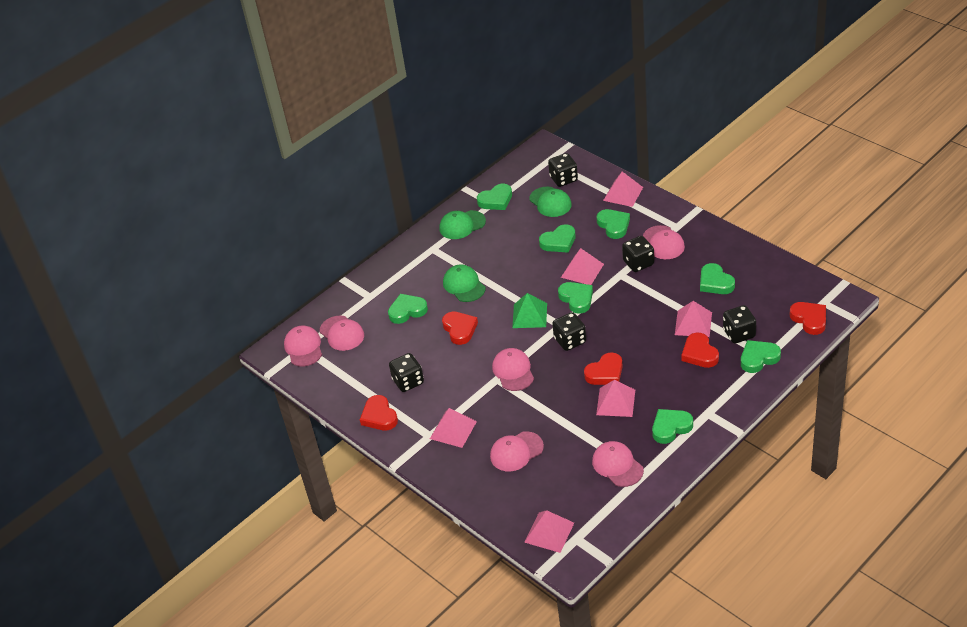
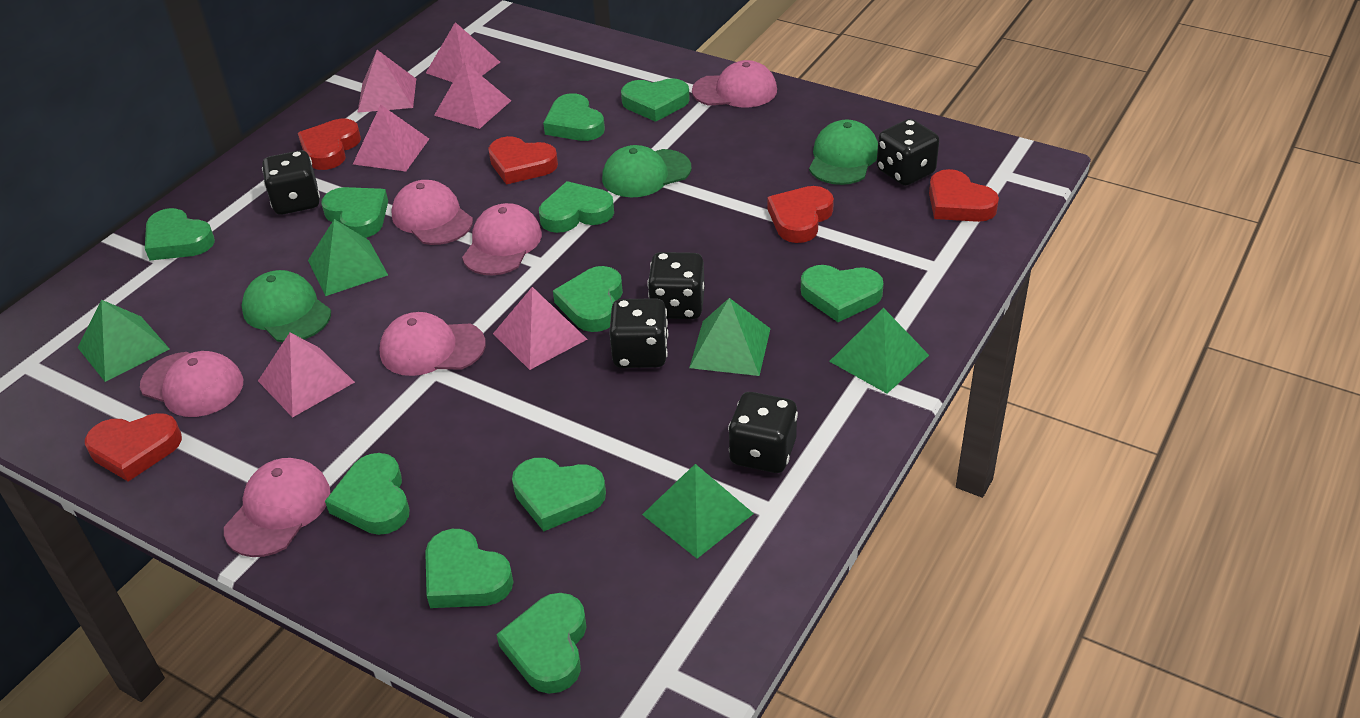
green heart: 8 -> 11
green pyramid: 1 -> 5

